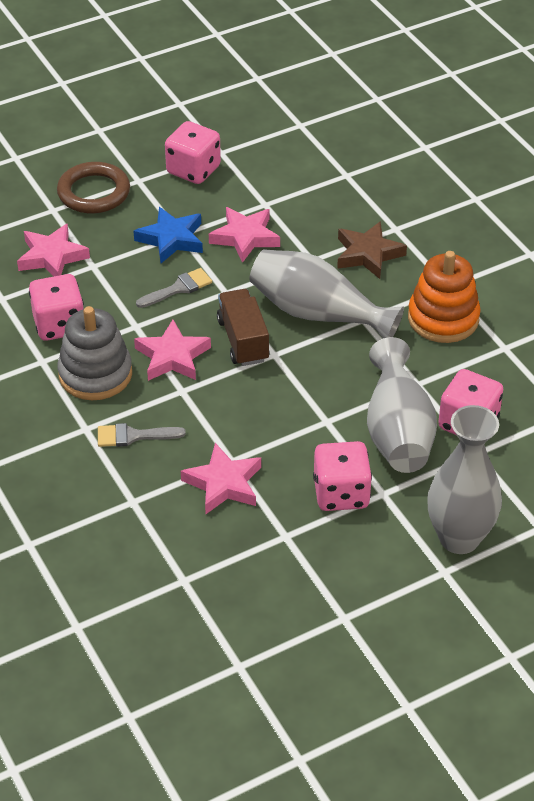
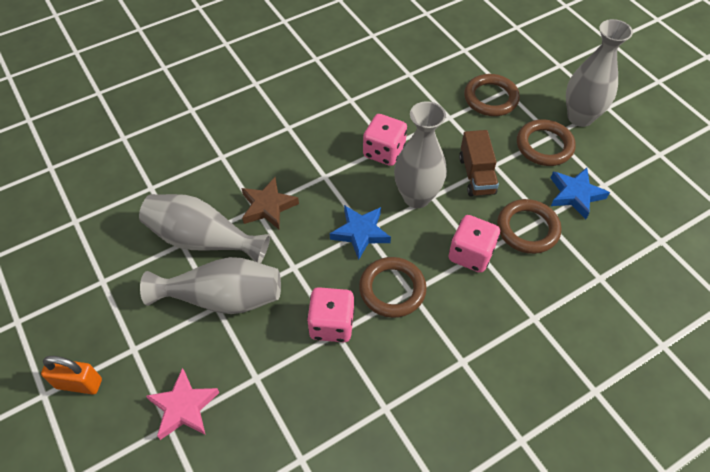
blue star: 1 -> 2
brown ring: 1 -> 4
grey brush: 2 -> 0
grey stacking toy: 1 -> 0
grey vase: 3 -> 4
orange padlock: 0 -> 1
orange stacking toy: 1 -> 0
pink dice: 4 -> 3
pink star: 4 -> 1

